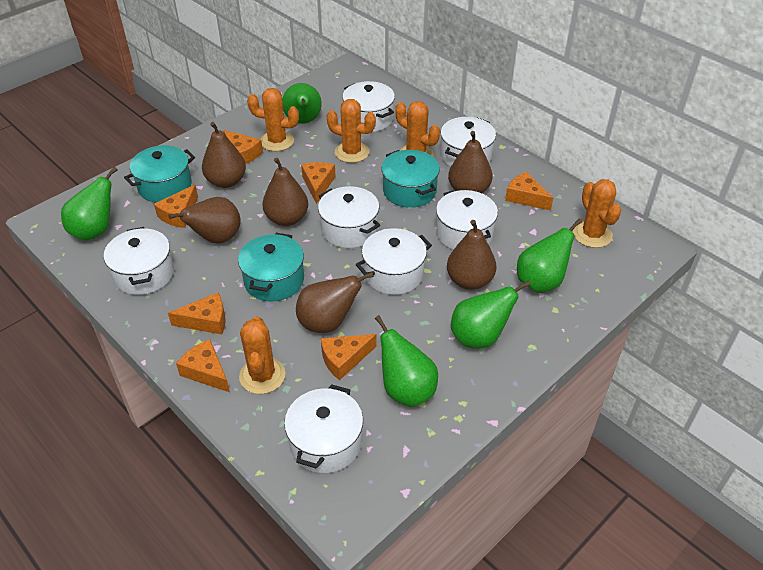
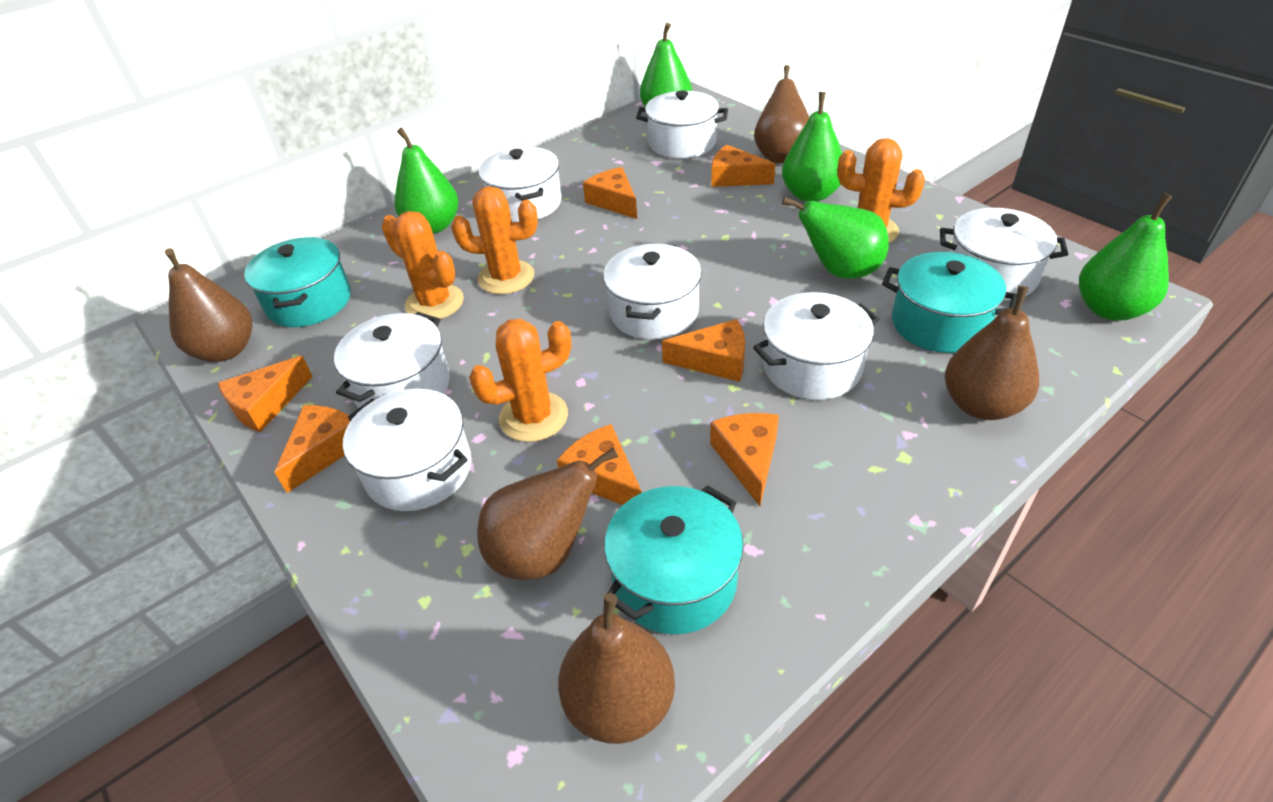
brown pear: 6 -> 5
orange cactus: 5 -> 4

